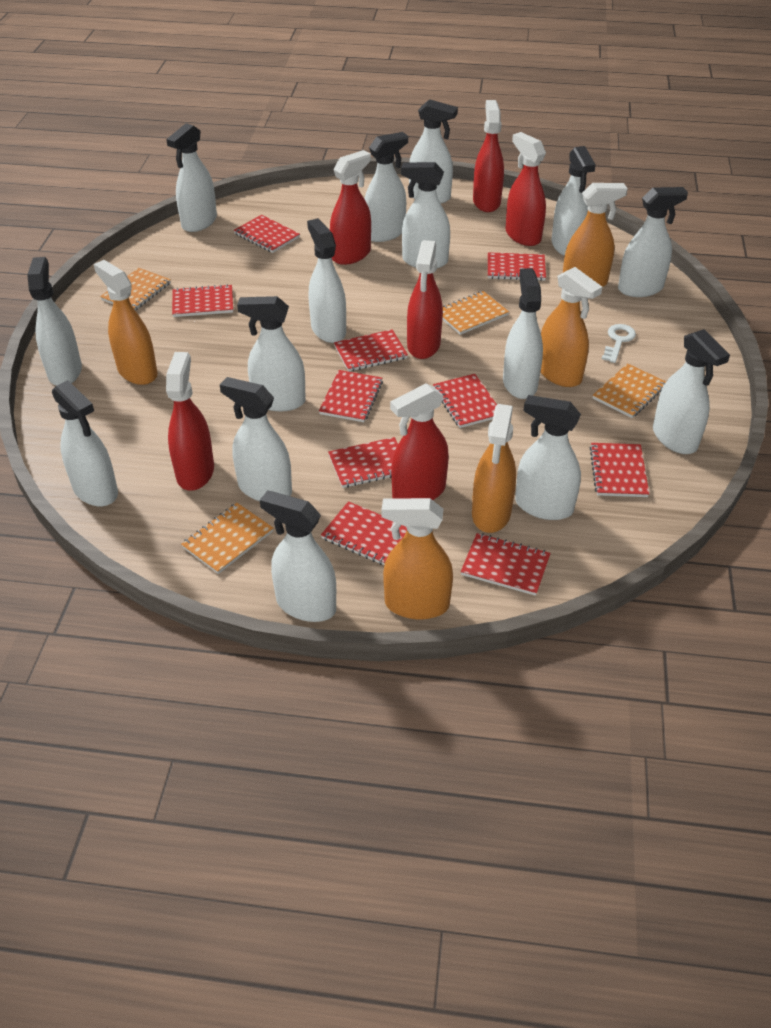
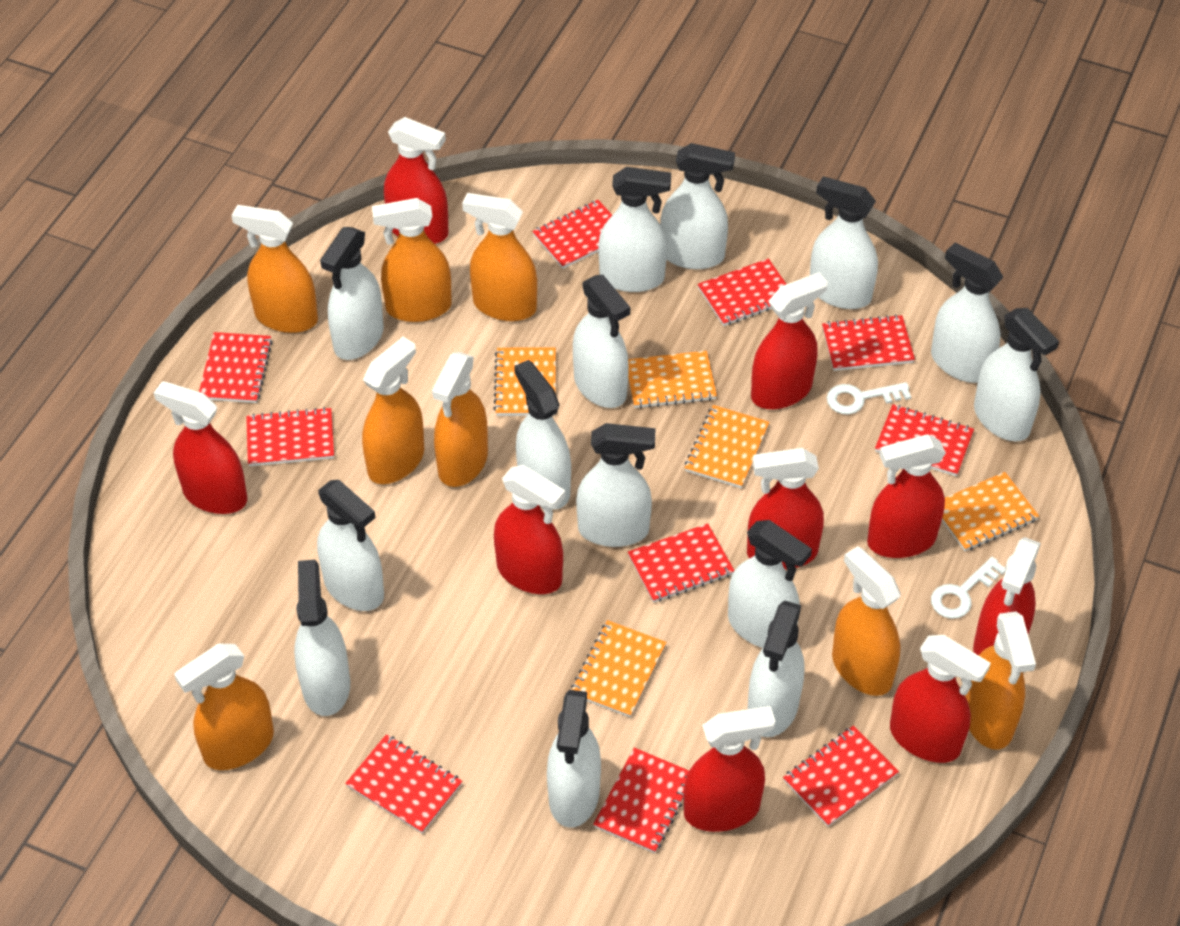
orange notebook: 4 -> 5
orange spray bottle: 5 -> 8
red spray bottle: 6 -> 9
white key: 1 -> 2
white spray bottle: 15 -> 14

